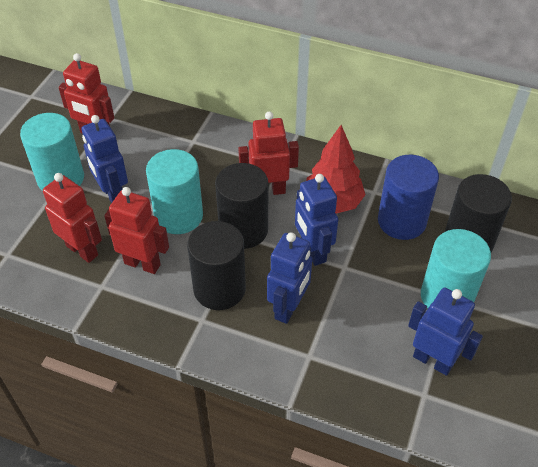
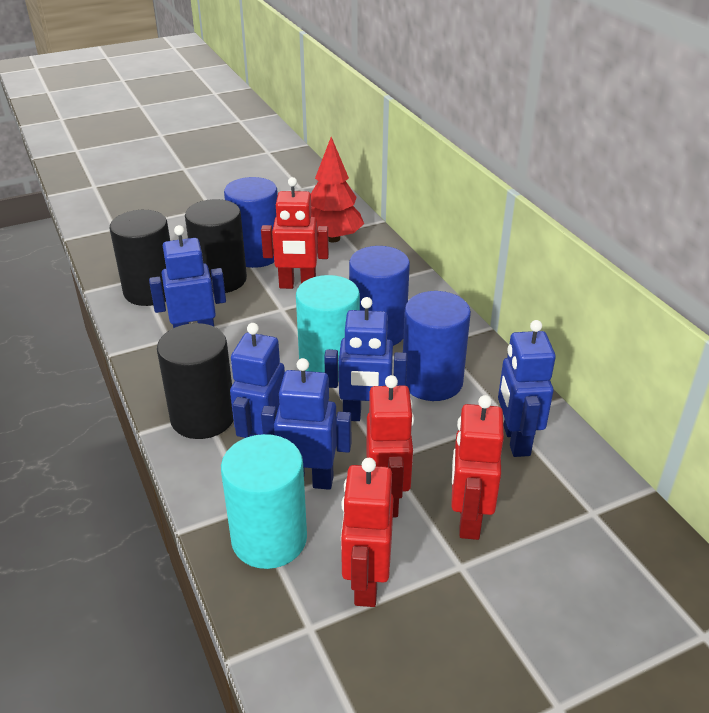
blue cylinder: 1 -> 3
blue robot: 4 -> 5
turquoise cylinder: 3 -> 2

